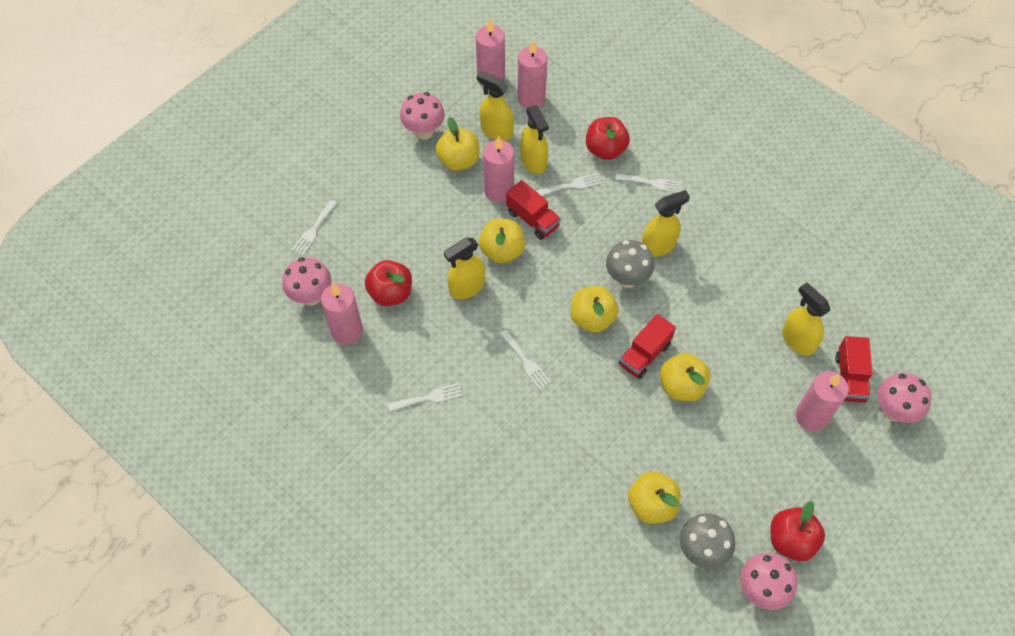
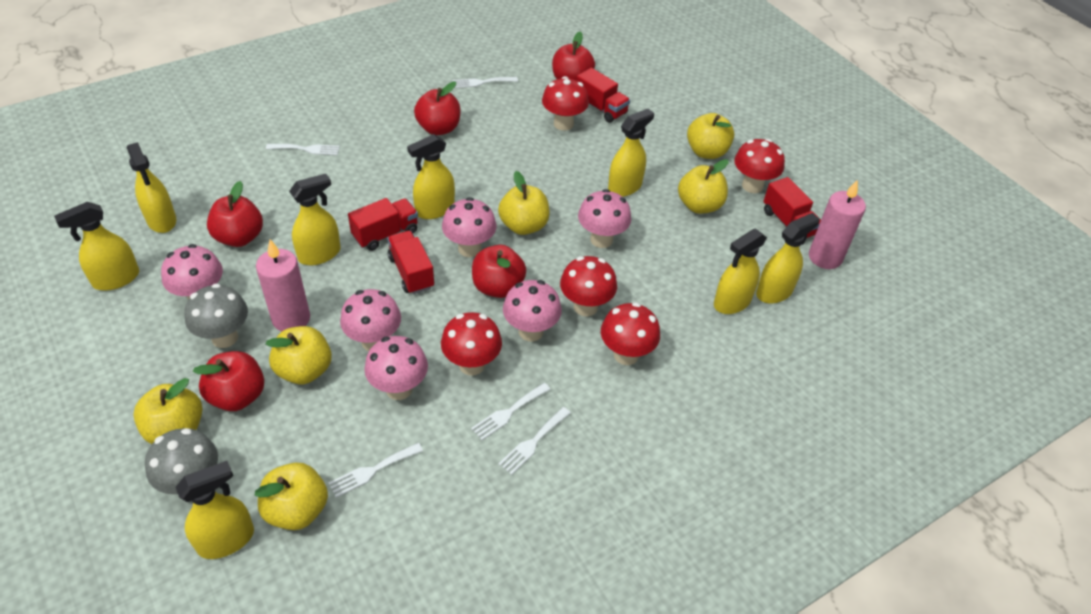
pink candle: 5 -> 2
pink mushroom: 4 -> 6
red apple: 3 -> 5
red mushroom: 0 -> 5
red truck: 3 -> 4
yellow apple: 5 -> 6
yellow spray bottle: 5 -> 8

